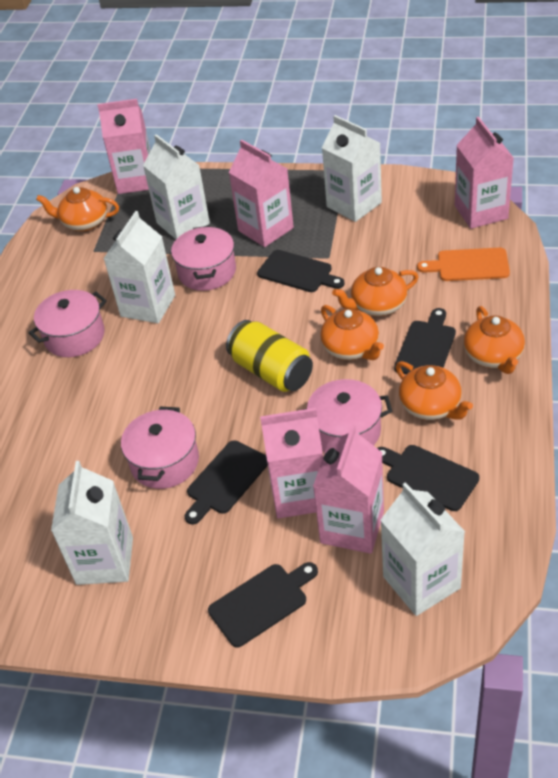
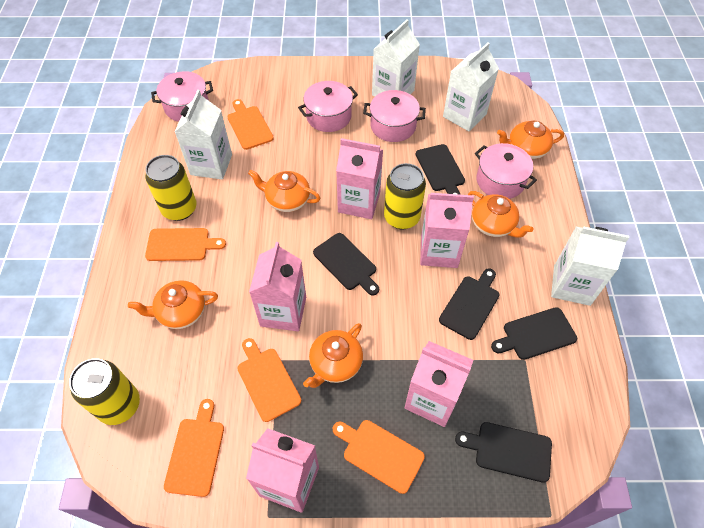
orange cutting board: 1 -> 5
white carton: 5 -> 4
yellow can: 1 -> 3

